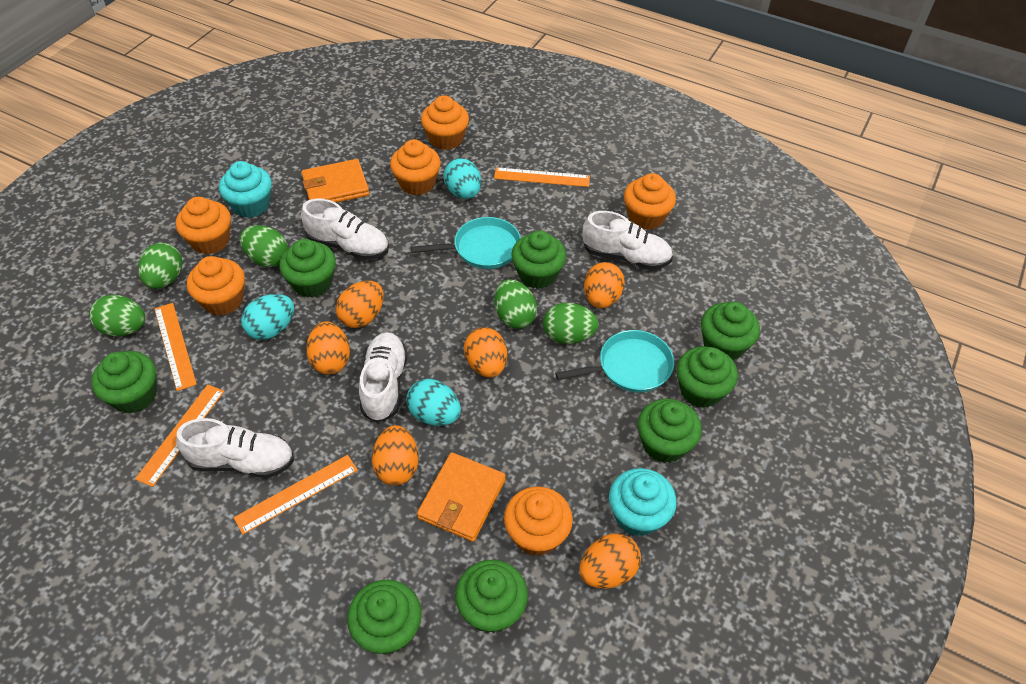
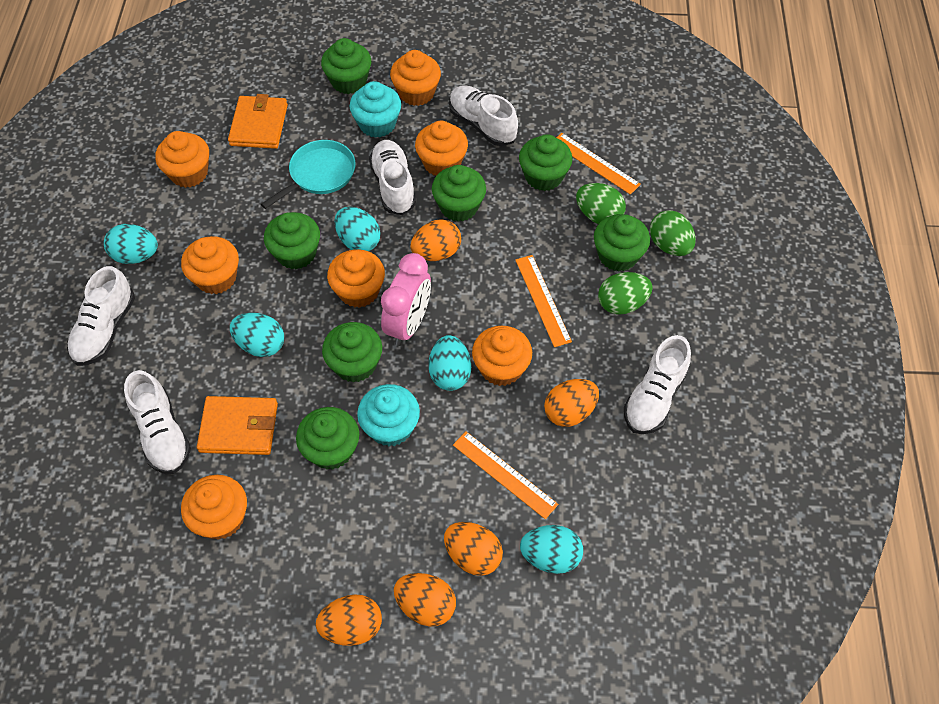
green cupcake: 8 -> 7
green egg: 5 -> 3
orange cupcake: 6 -> 7
orange egg: 6 -> 5
orange ruler: 4 -> 3
pink clock: 0 -> 1
turquoise egg: 3 -> 5
turquoise pan: 2 -> 1
white shoe: 4 -> 5

